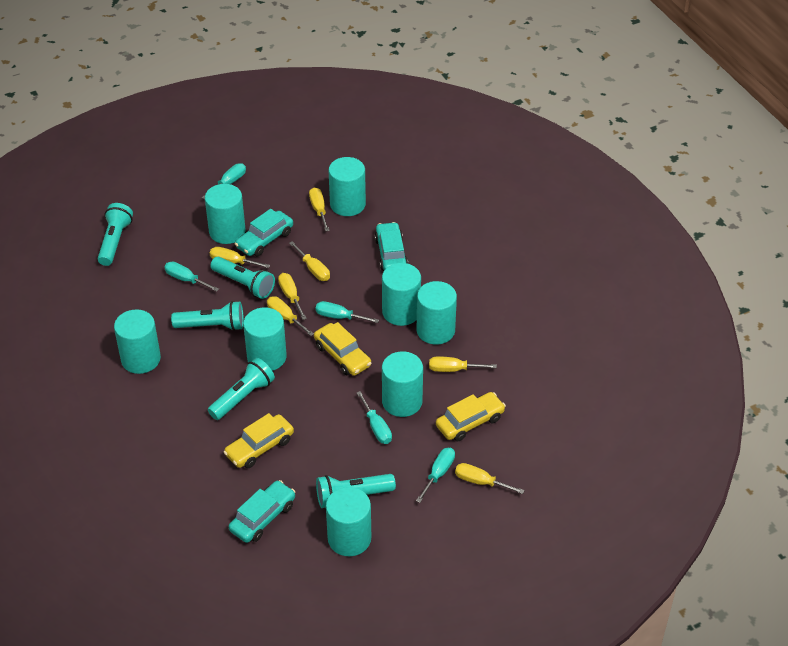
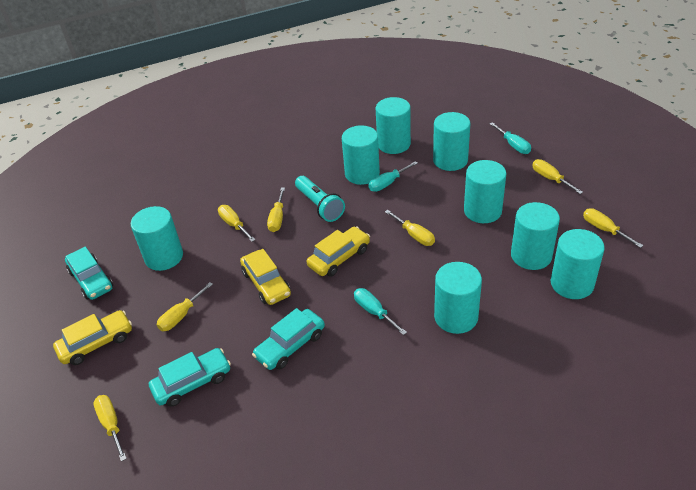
turquoise flashlight: 5 -> 1
turquoise screwdriver: 5 -> 3

